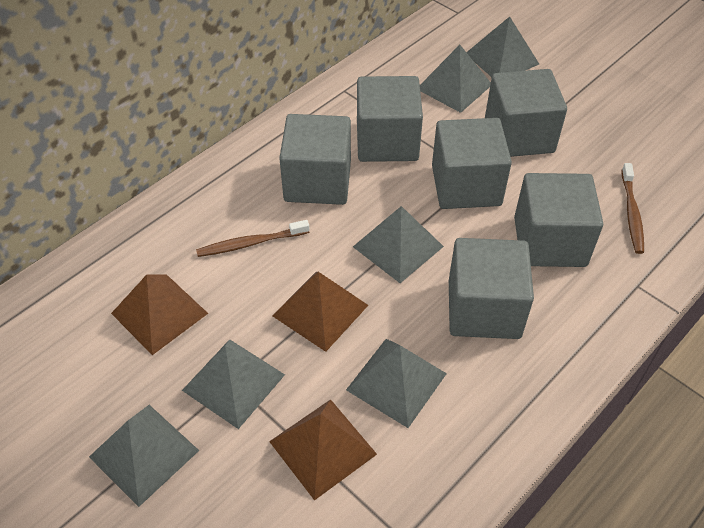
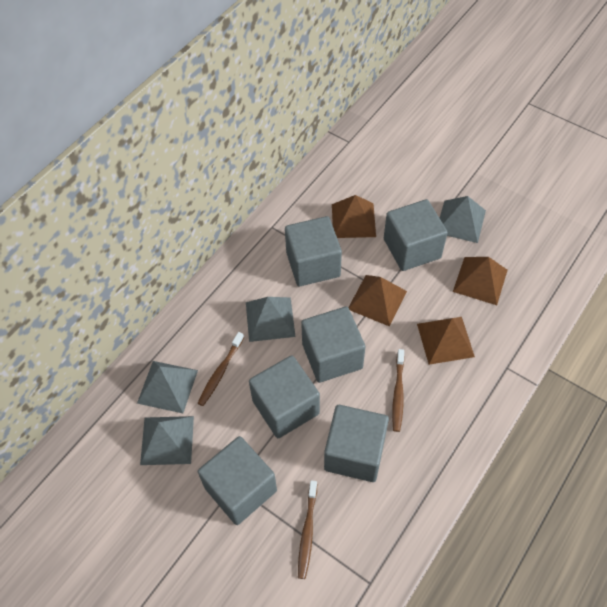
brown pyramid: 3 -> 4
brown toothbrush: 2 -> 3
grey pyramid: 6 -> 4

